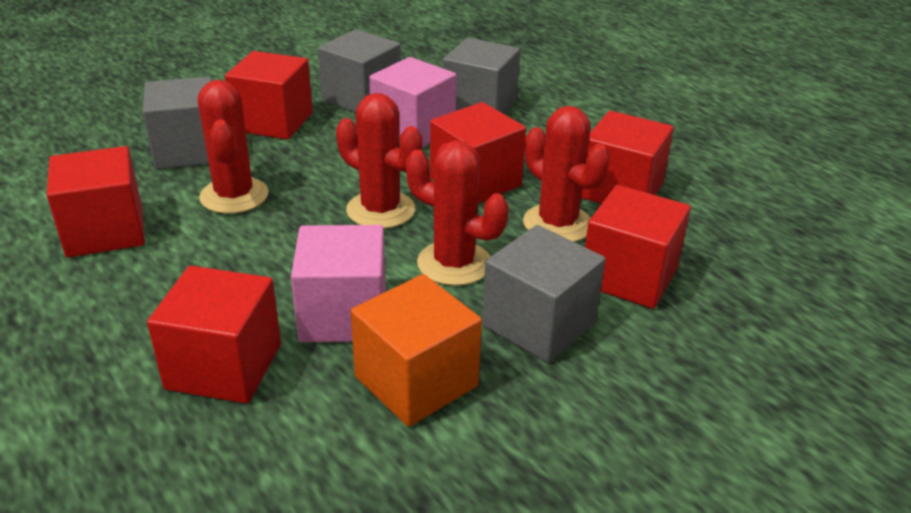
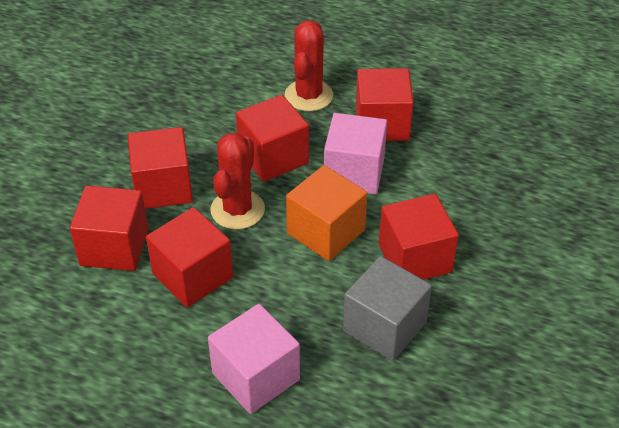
grey cube: 4 -> 1
red cactus: 4 -> 2

